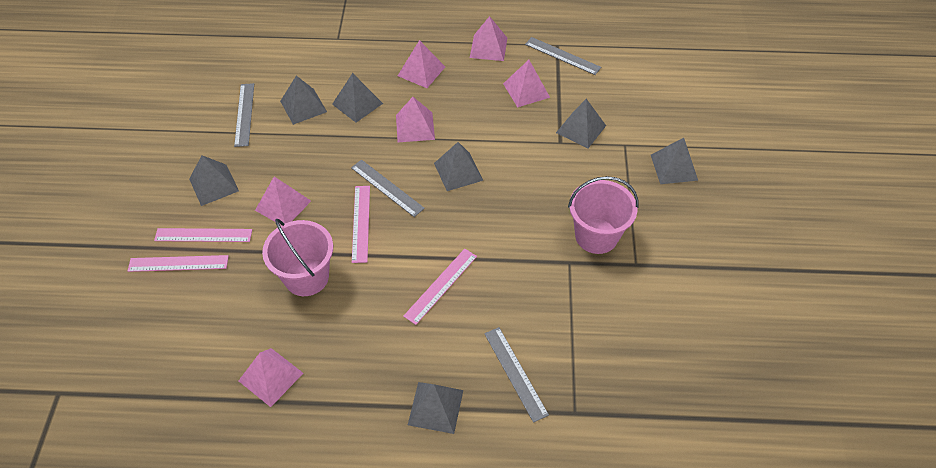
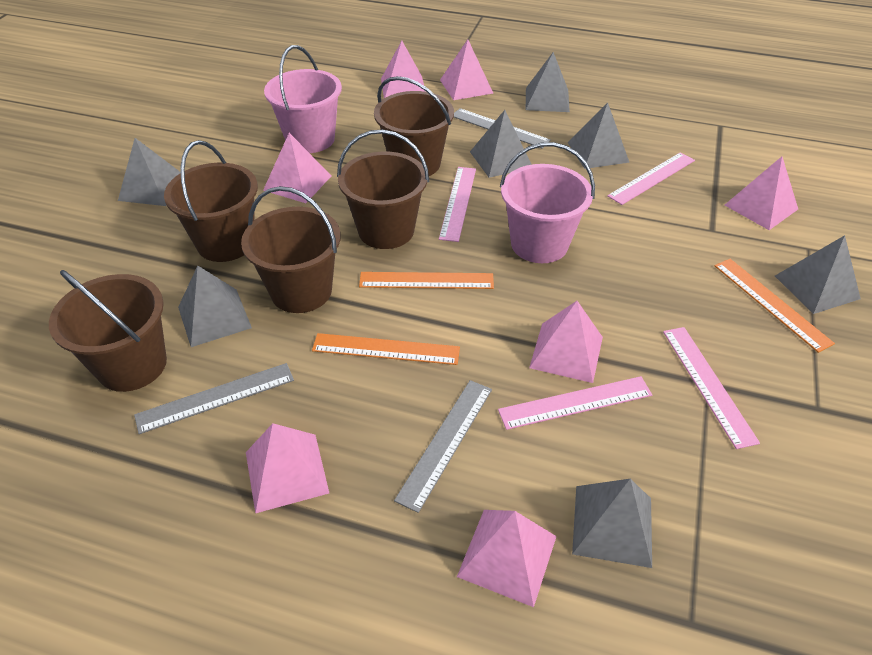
brown bucket: 0 -> 5
grey ruler: 4 -> 3
orange ruler: 0 -> 3
pink pyramid: 6 -> 7

